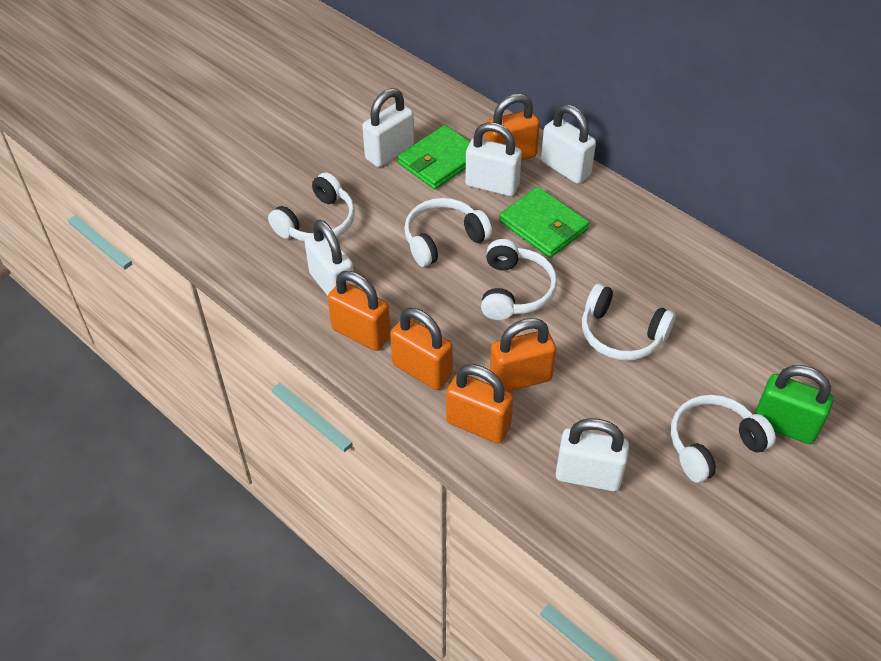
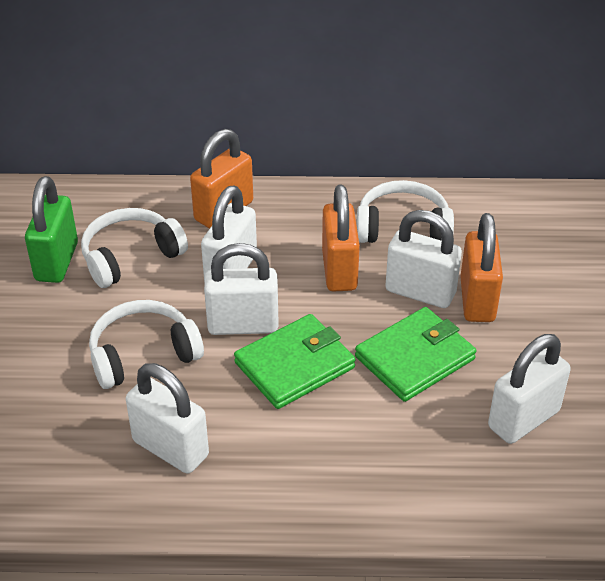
orange padlock: 5 -> 3
white headphones: 5 -> 3

